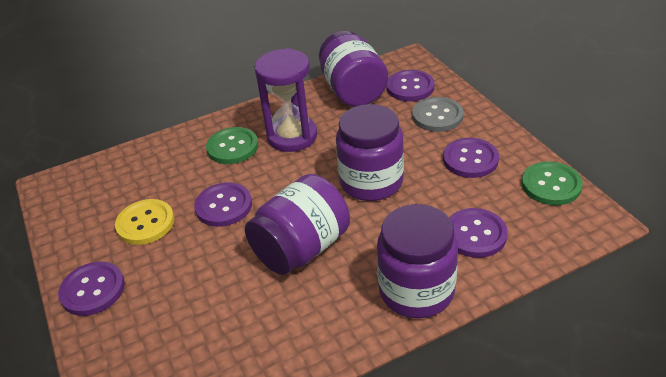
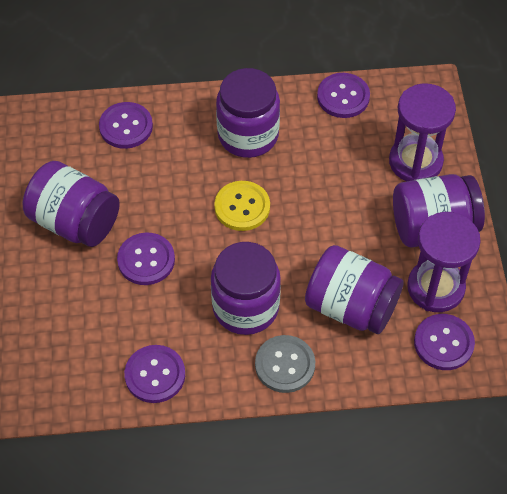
green button: 2 -> 0
purple hourglass: 1 -> 2
purple jar: 4 -> 5

